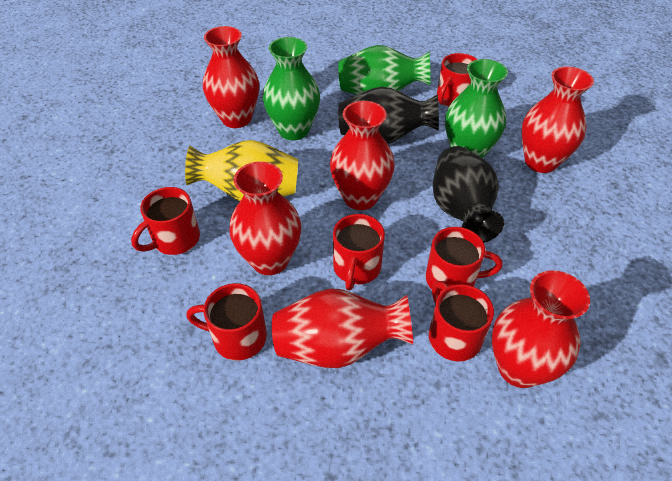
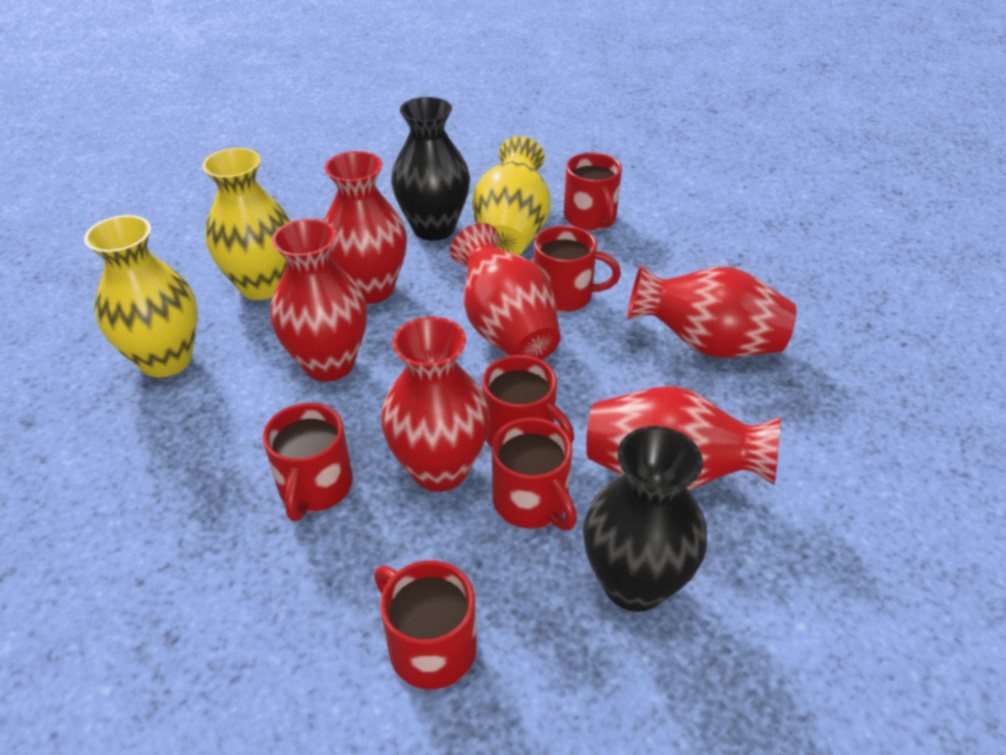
green vase: 3 -> 0
yellow vase: 1 -> 3

